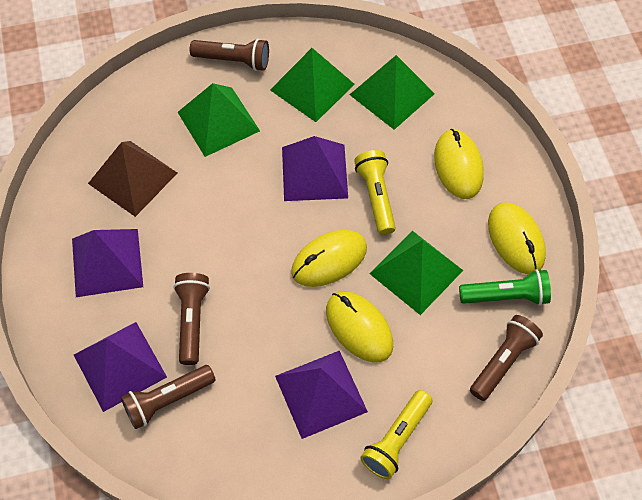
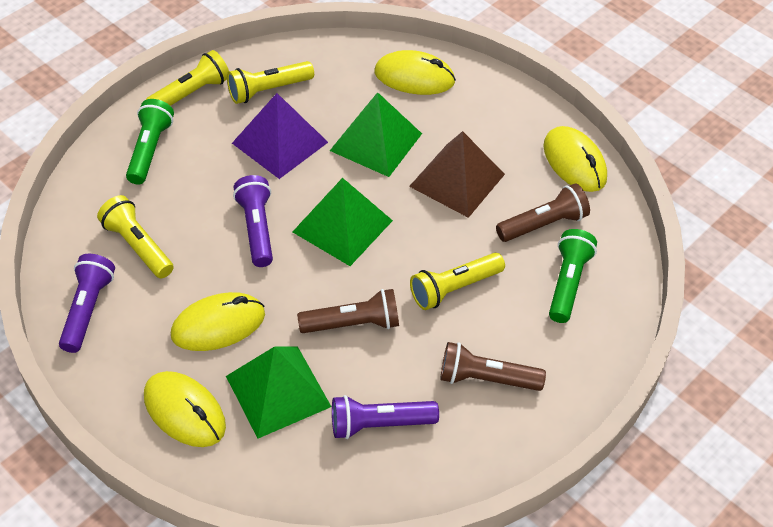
brown flashlight: 4 -> 3
green flashlight: 1 -> 2
green pyramid: 4 -> 3
purple flashlight: 0 -> 3
purple pyramid: 4 -> 1
yellow flashlight: 2 -> 4

